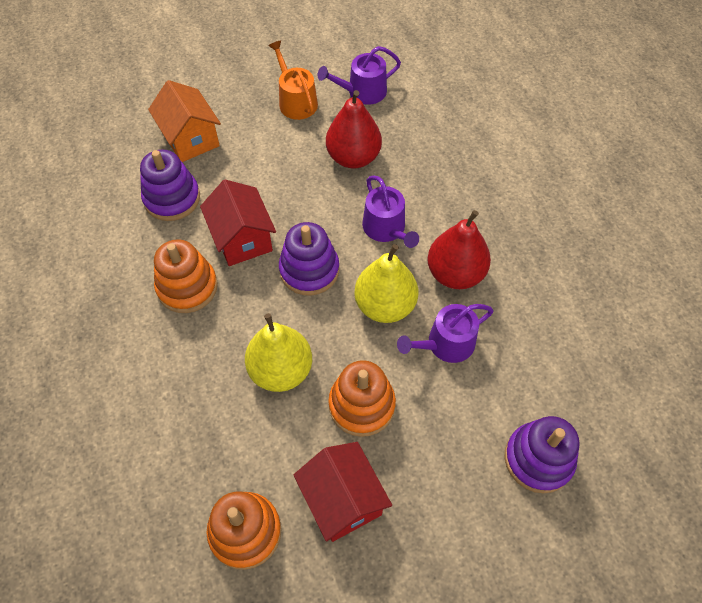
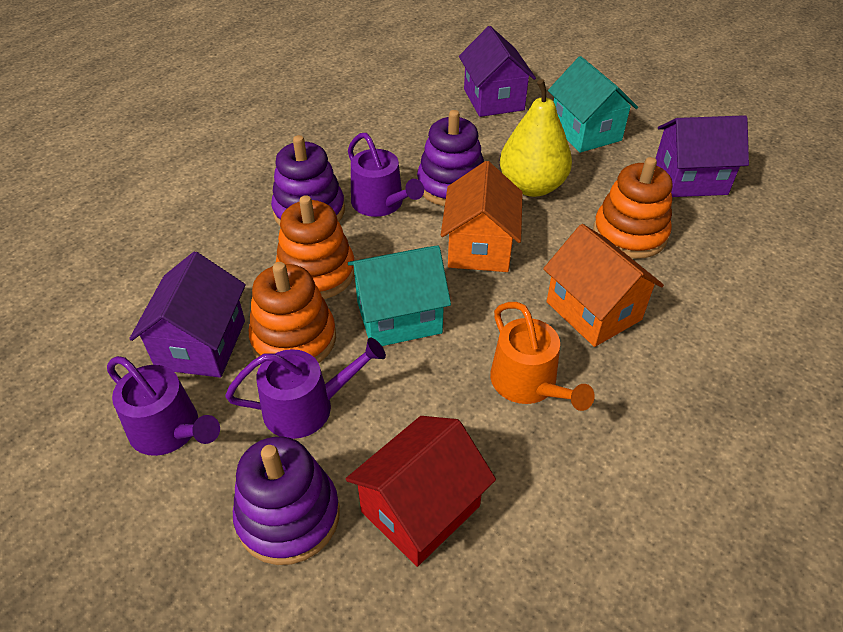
orange house: 1 -> 2
purple house: 0 -> 3
red house: 2 -> 1
red pear: 2 -> 0
turquoise house: 0 -> 2
yellow pear: 2 -> 1

